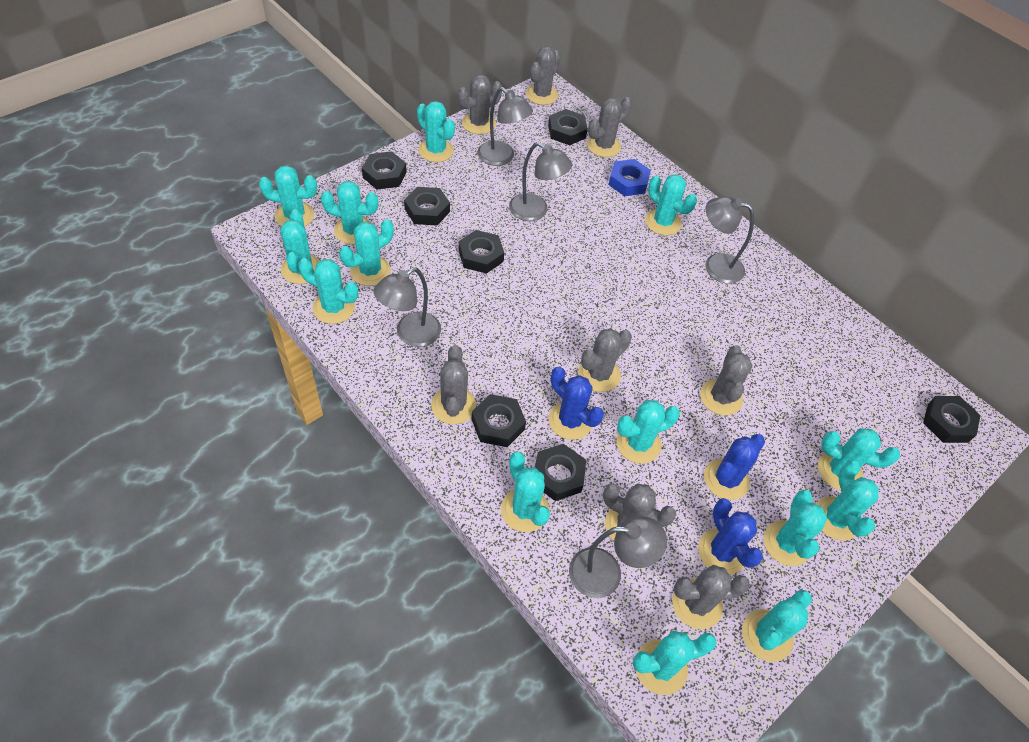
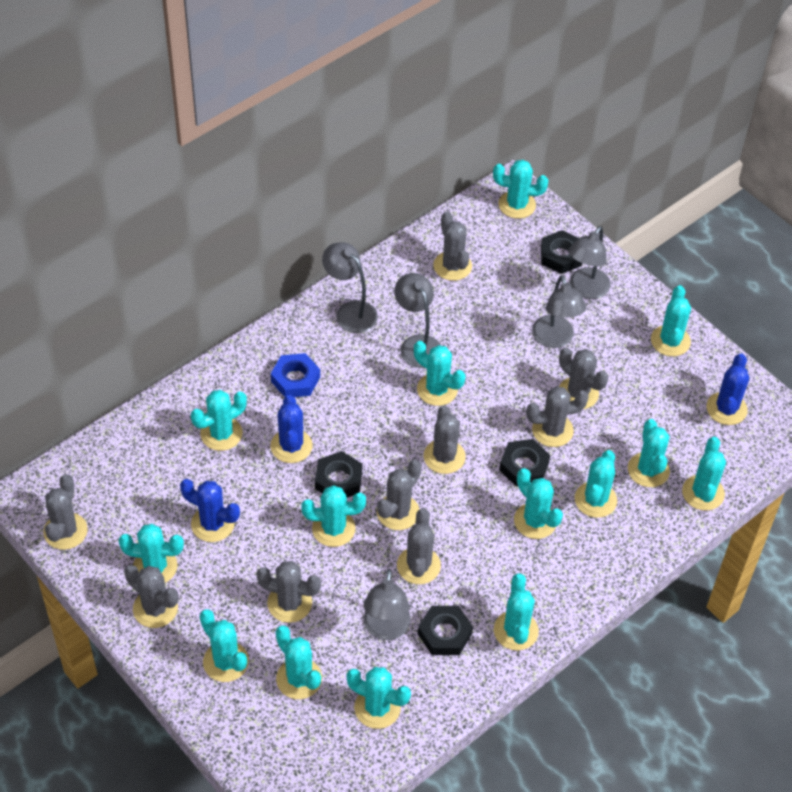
black nut: 7 -> 4
grey cactus: 8 -> 9

